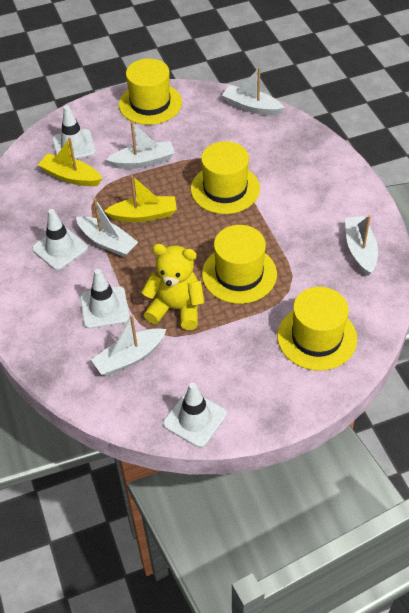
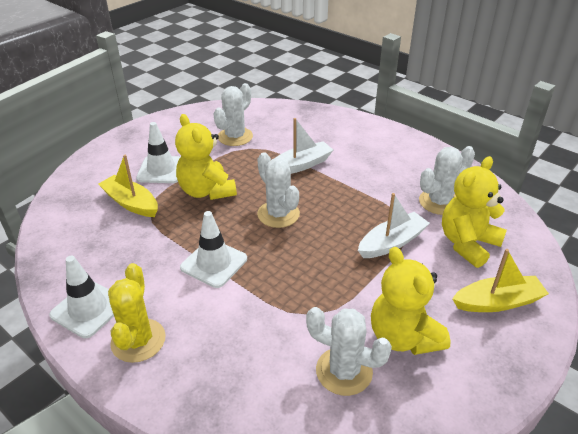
white boat: 5 -> 2
white cactus: 0 -> 4
white traffic cone: 4 -> 3
yellow cactus: 0 -> 1
yellow hat: 4 -> 0
yellow teddy bear: 1 -> 3

